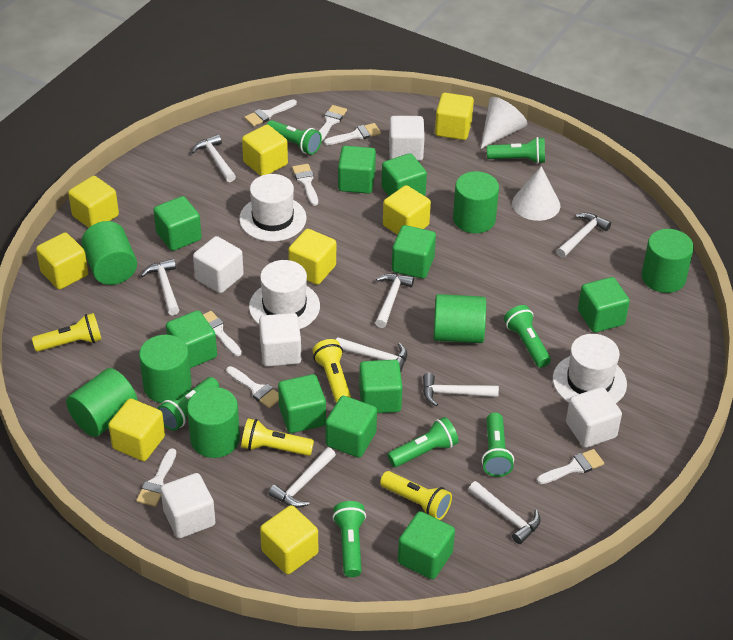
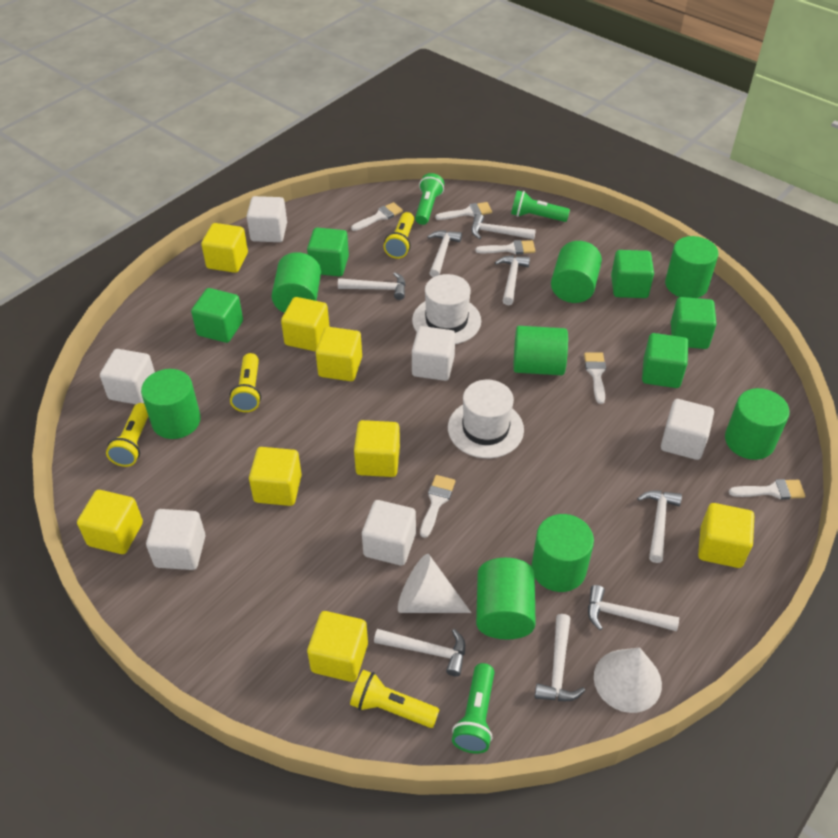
green cube: 10 -> 5
green cylinder: 7 -> 8
green flashlight: 7 -> 3
white brush: 8 -> 6
white cube: 5 -> 6
white hat: 3 -> 2

